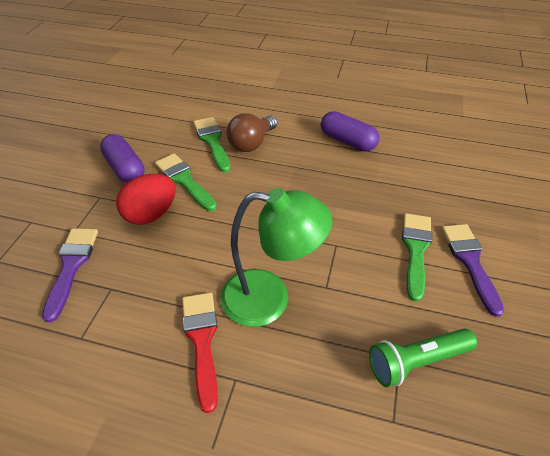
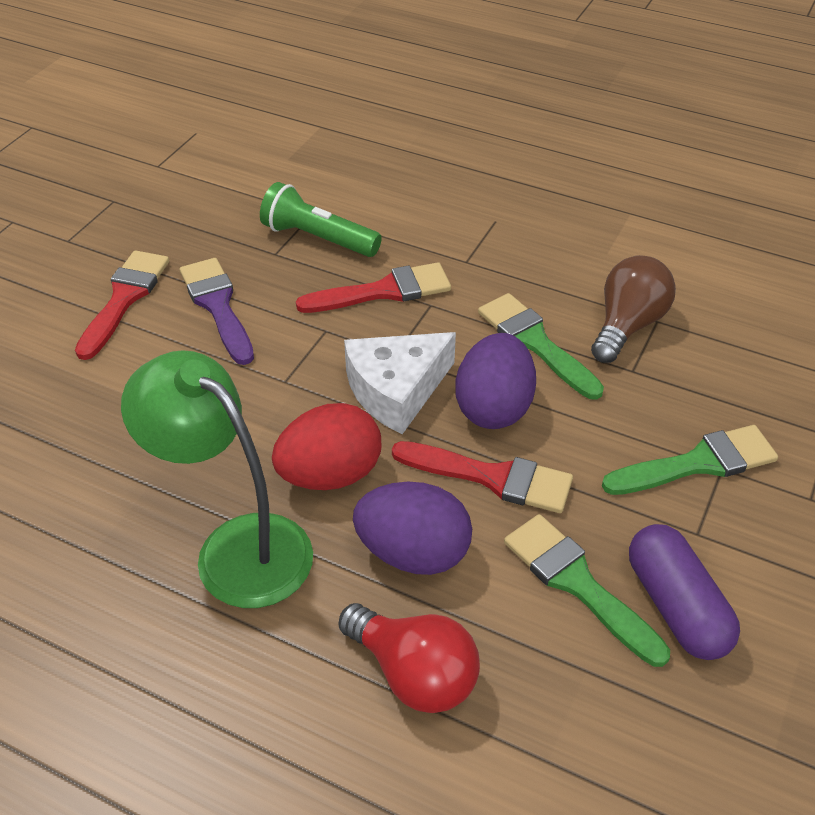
purple brush: 2 -> 1
purple capsule: 2 -> 1
purple egg: 0 -> 2
red brush: 1 -> 3
red light bulb: 0 -> 1
white cheese: 0 -> 1

